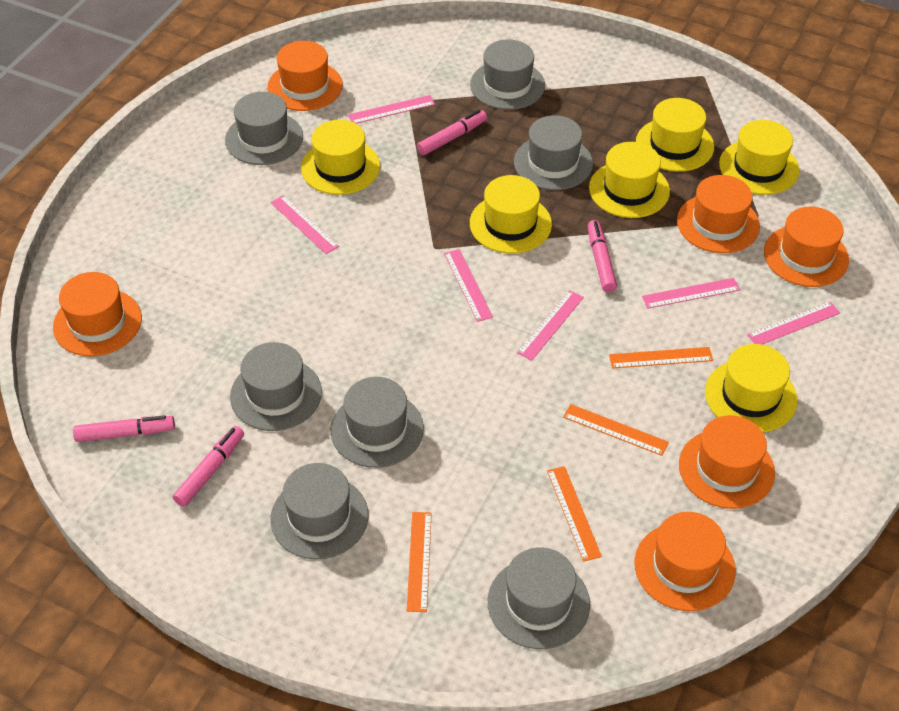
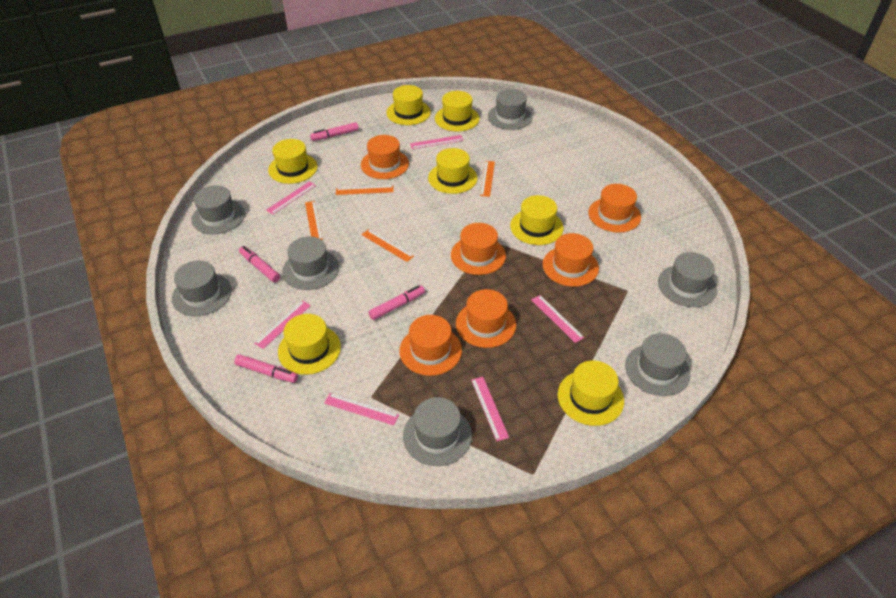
yellow hat: 6 -> 7

